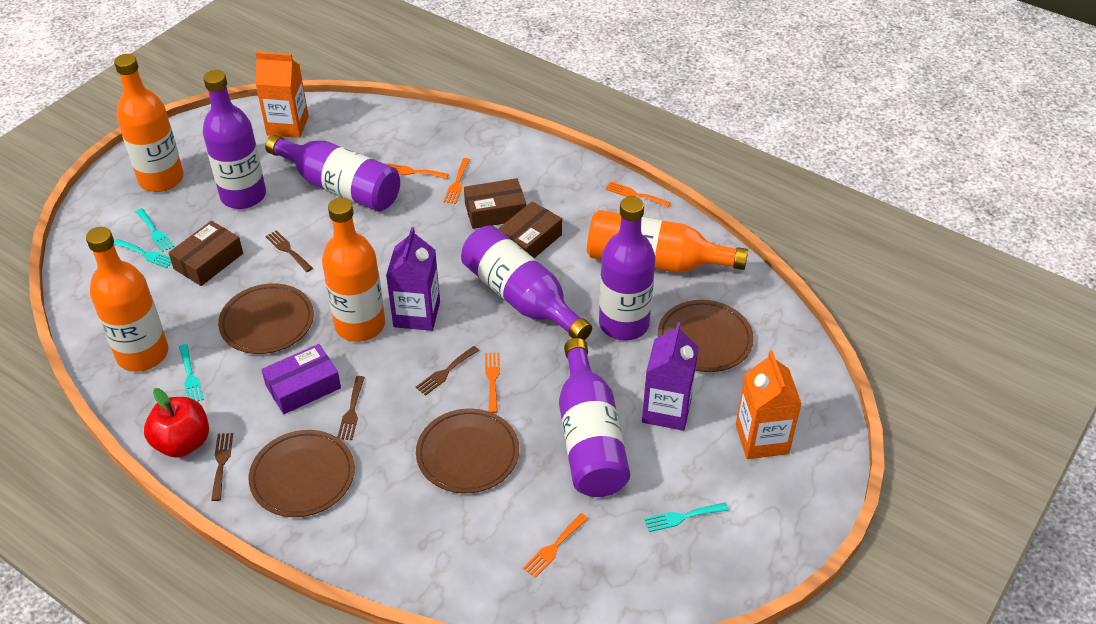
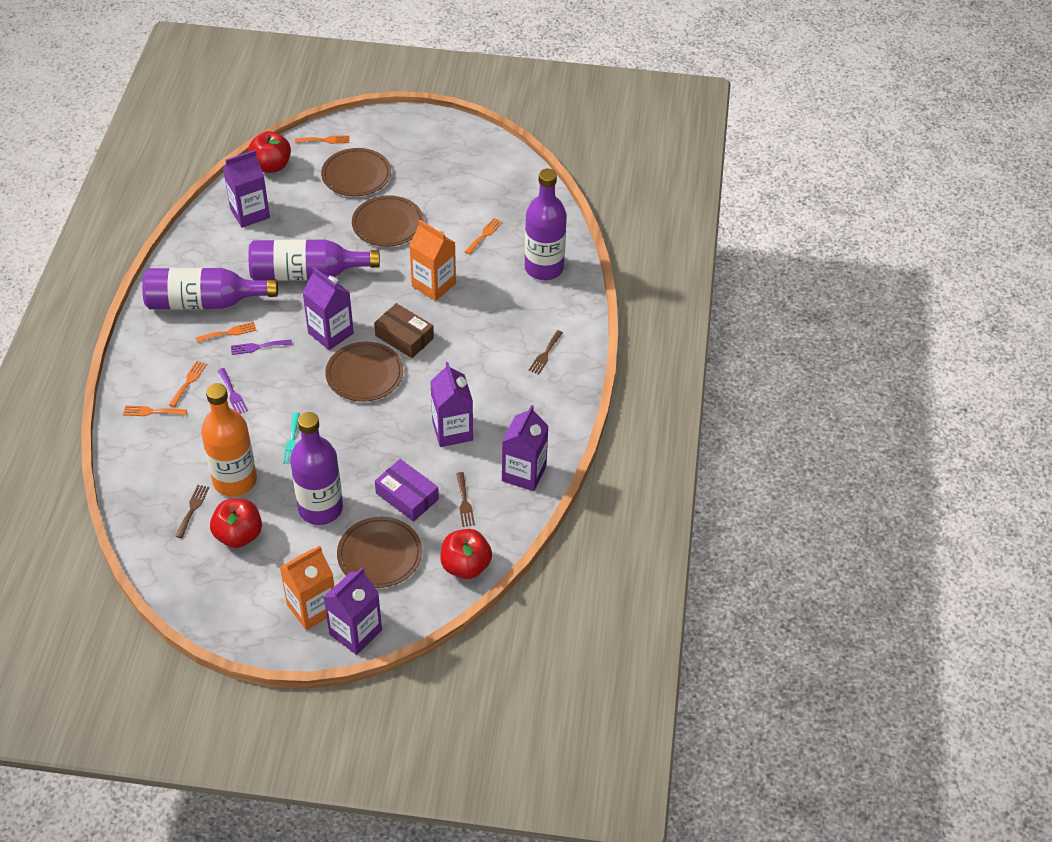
brown box: 3 -> 1
brown fork: 4 -> 3
orange bottle: 4 -> 1
purple bottle: 5 -> 4
purple carton: 2 -> 5
purple fork: 0 -> 2
red apple: 1 -> 3
turquoise fork: 4 -> 1

